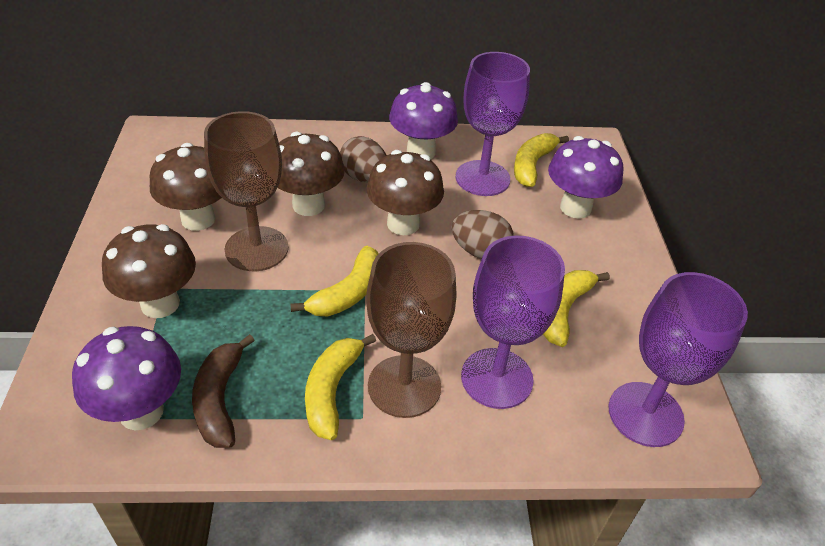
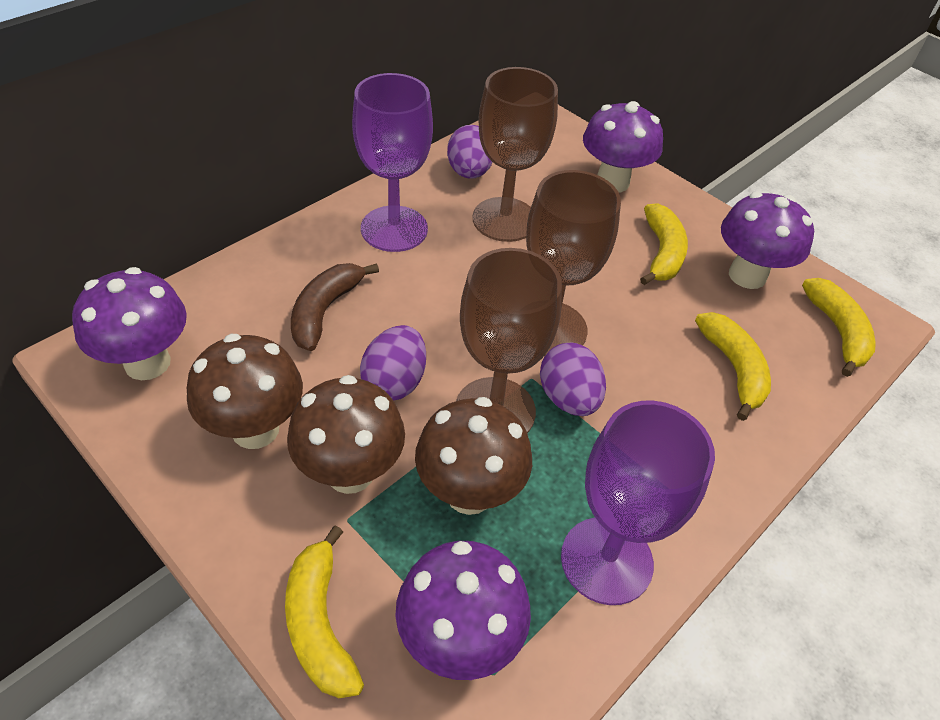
brown egg: 2 -> 0
brown goblet: 2 -> 3
brown mushroom: 4 -> 3
purple egg: 0 -> 3
purple goblet: 3 -> 2
purple mushroom: 3 -> 4

